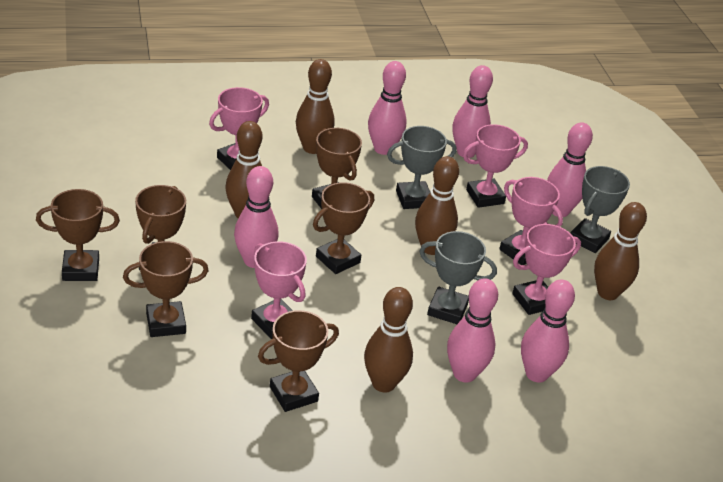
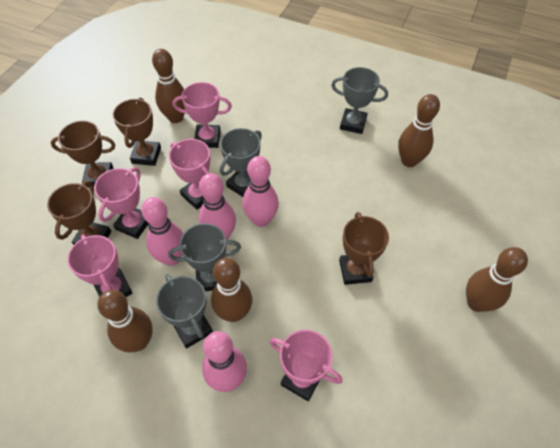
brown trophy: 6 -> 4
grey trophy: 3 -> 4
pink bowling pin: 6 -> 4

